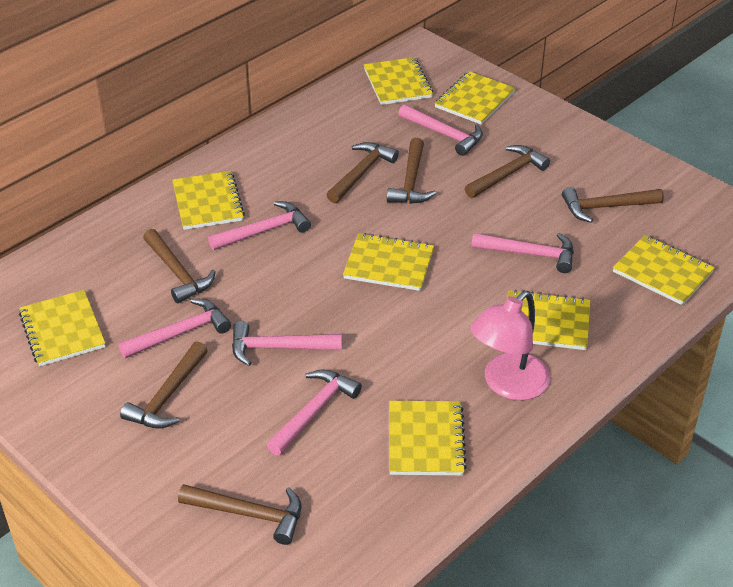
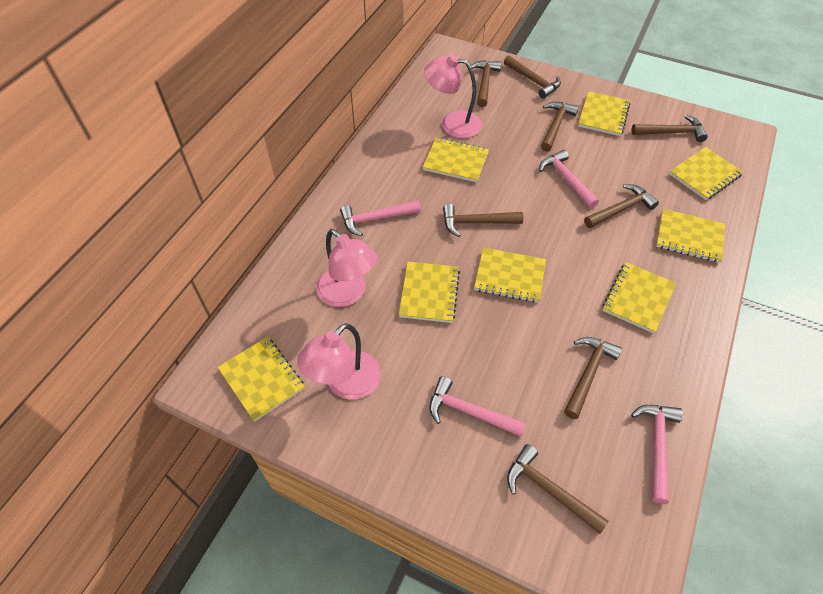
brown hammer: 7 -> 8
pink hammer: 6 -> 4
pink lamp: 1 -> 3

